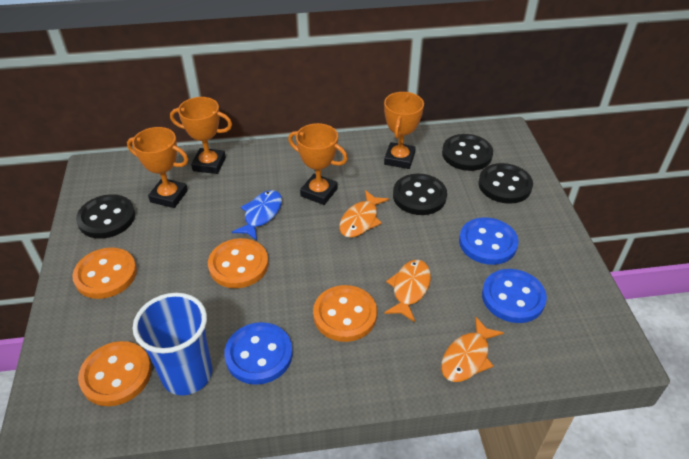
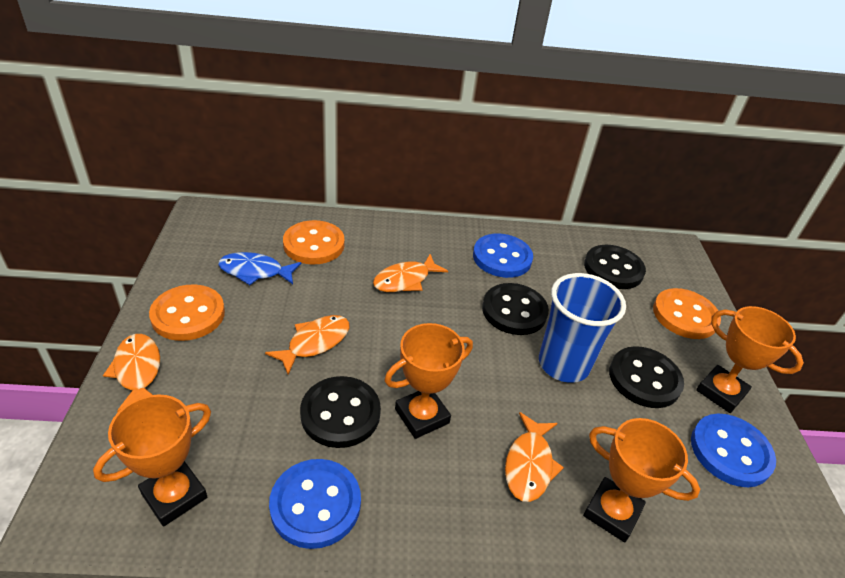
orange button: 4 -> 3
orange fish: 3 -> 4

